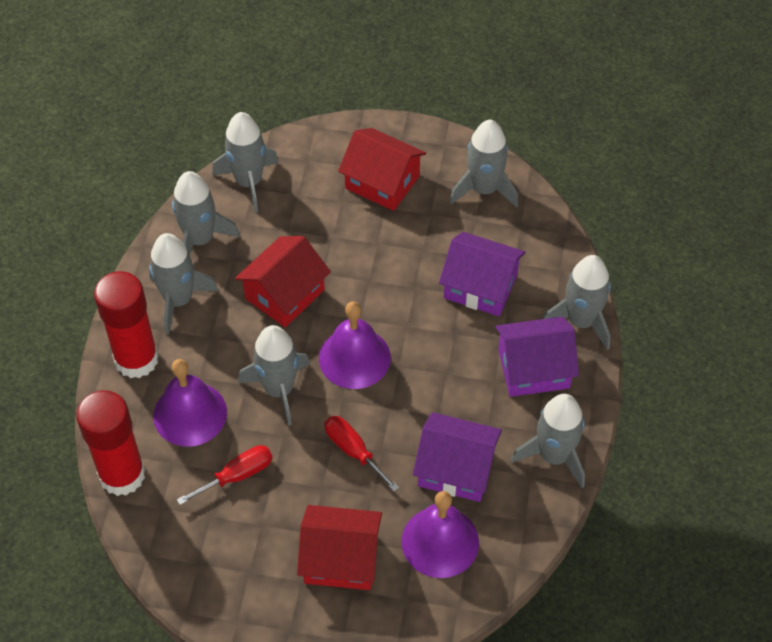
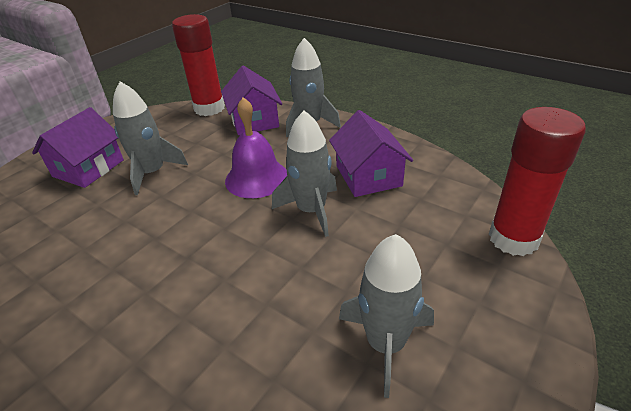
grey rocket: 7 -> 4
purple bell: 3 -> 1
red house: 3 -> 0
red screwdriver: 2 -> 0

